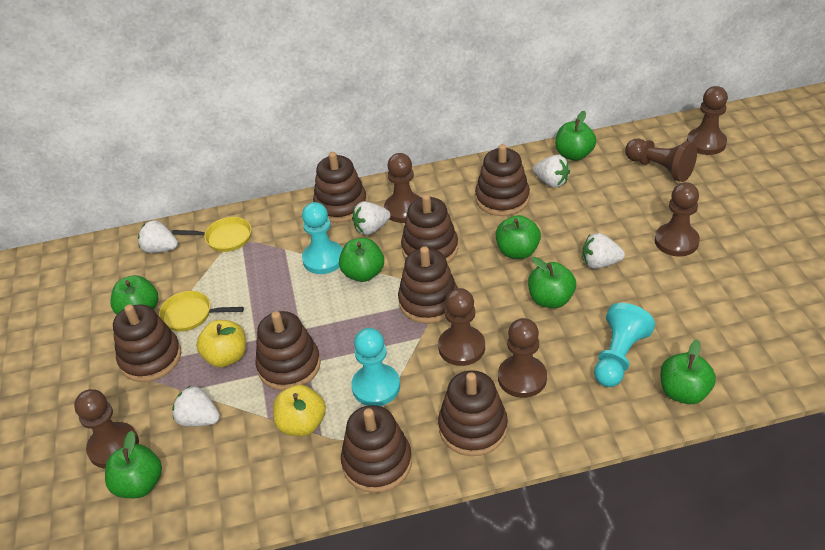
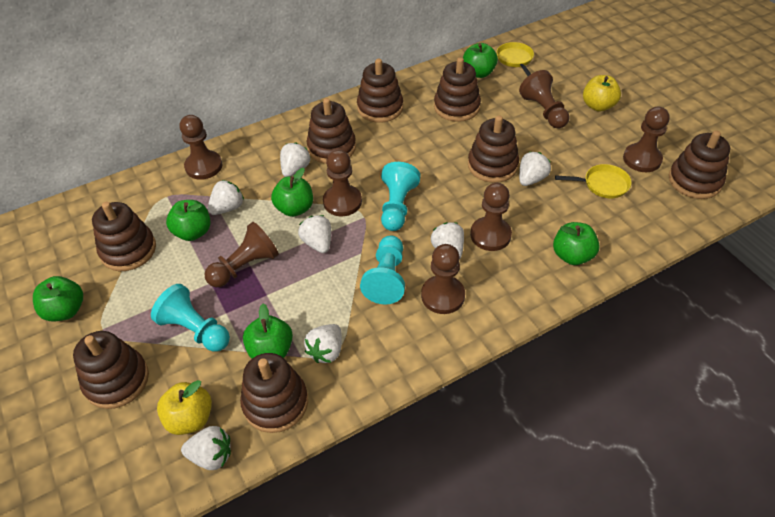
green apple: 7 -> 6
white strawberry: 5 -> 7

